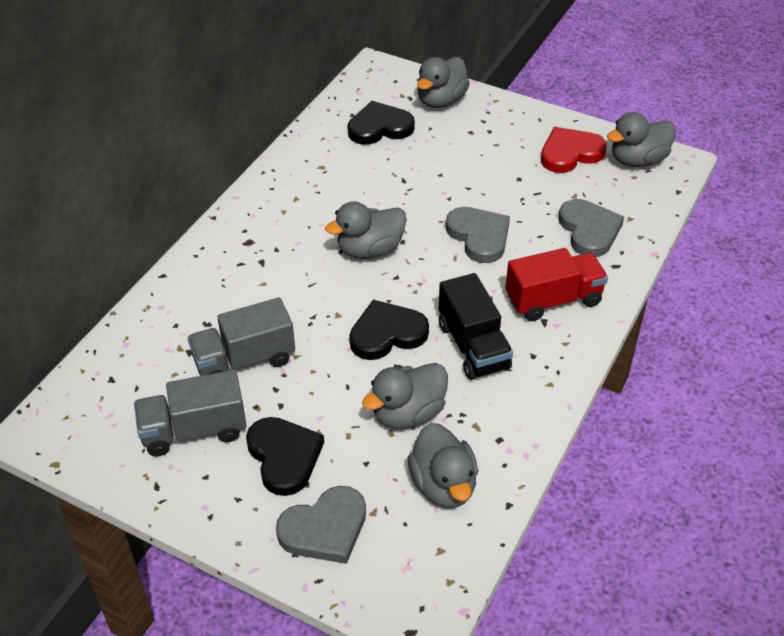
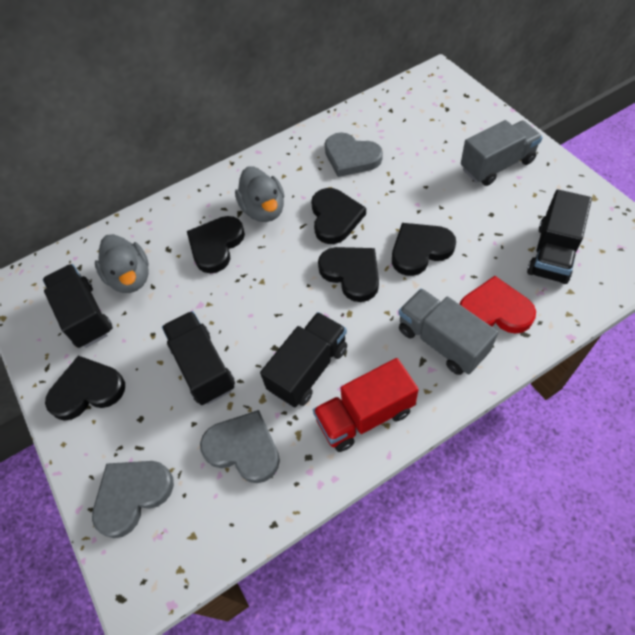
black heart: 3 -> 5
black truck: 1 -> 4
grey duck: 5 -> 2

